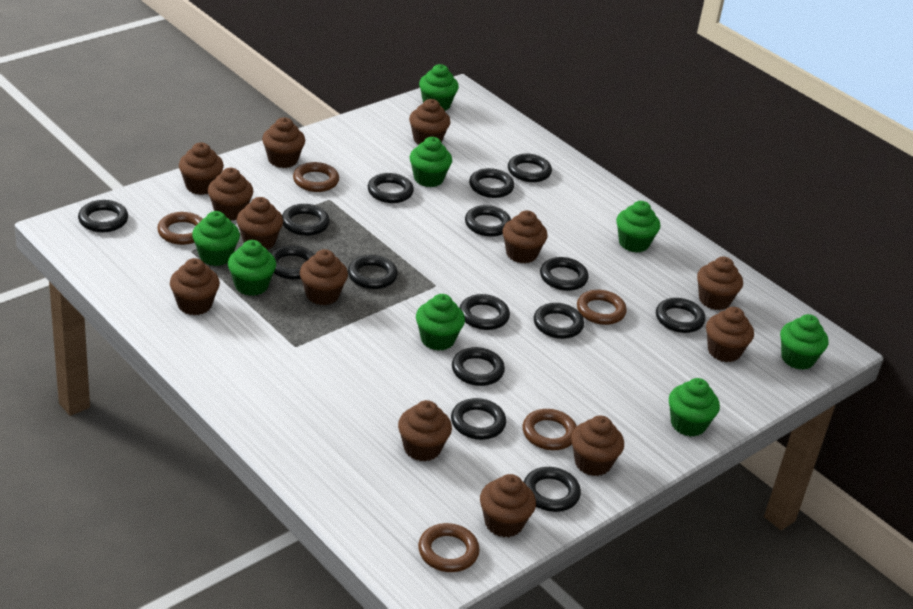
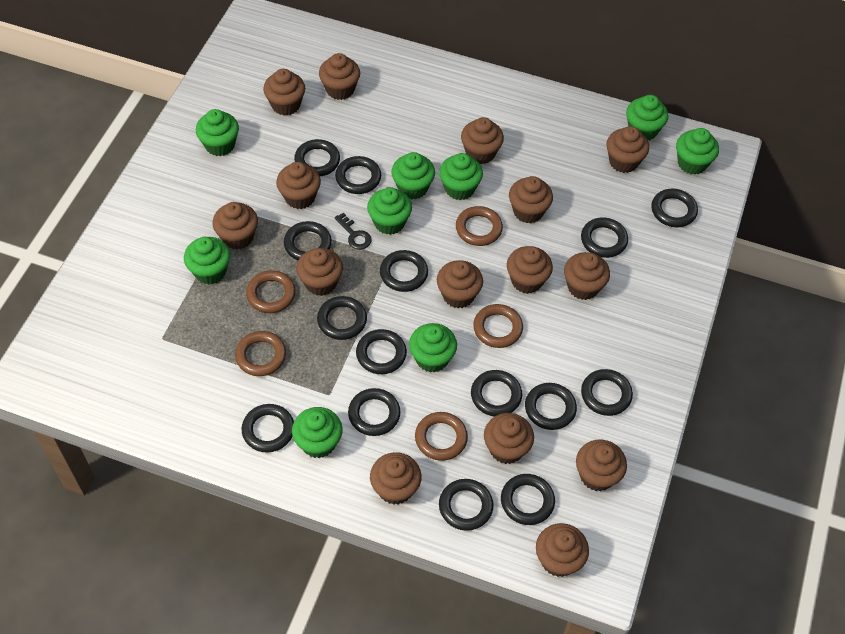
black key: 0 -> 1
brown cupcake: 13 -> 15
green cupcake: 8 -> 9

